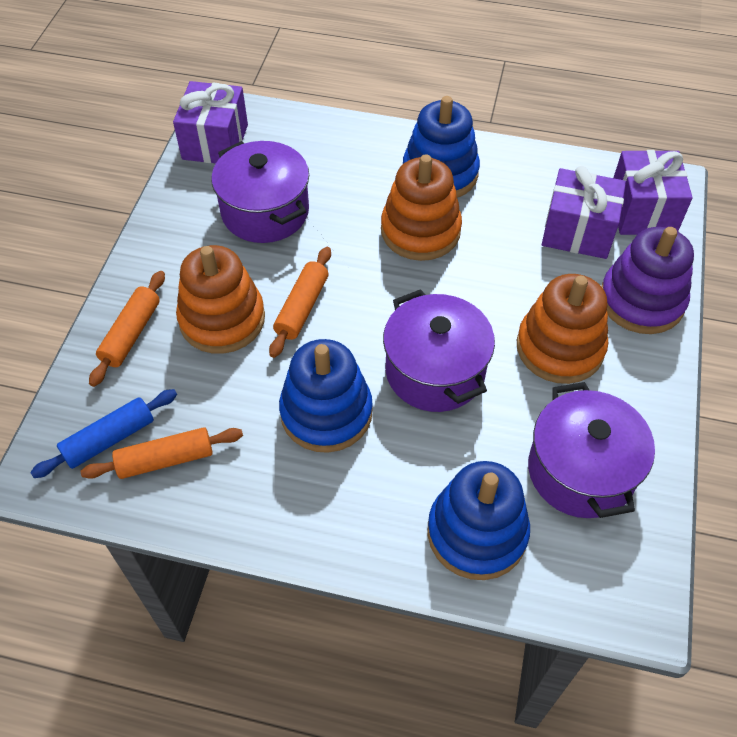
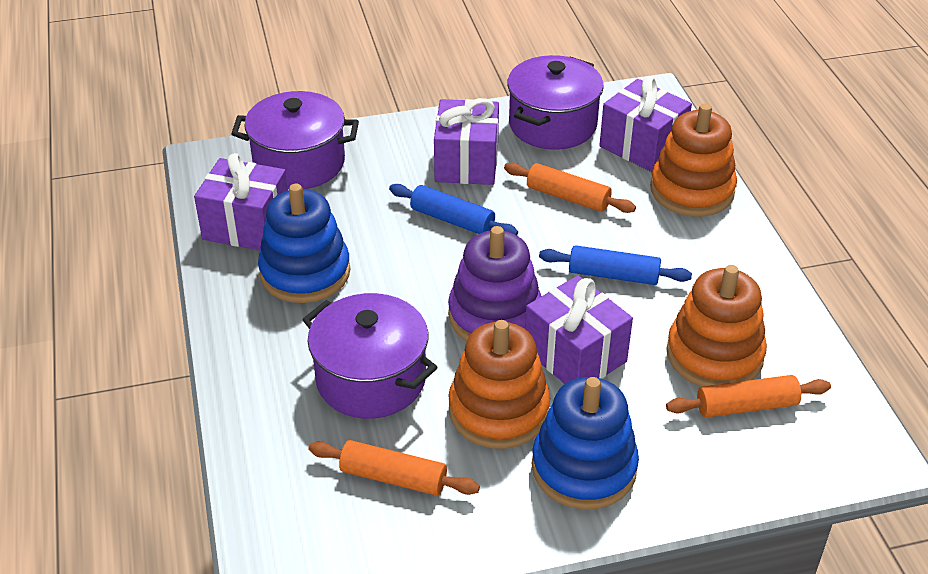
blue rolling pin: 1 -> 2
blue stacking toy: 3 -> 2
purple gift: 3 -> 4

